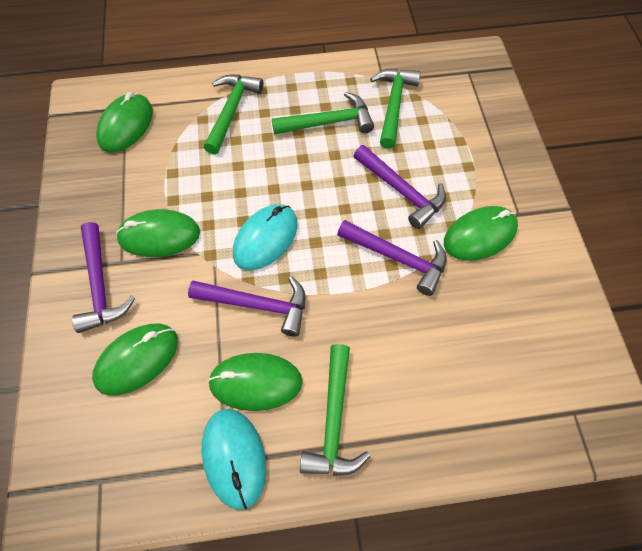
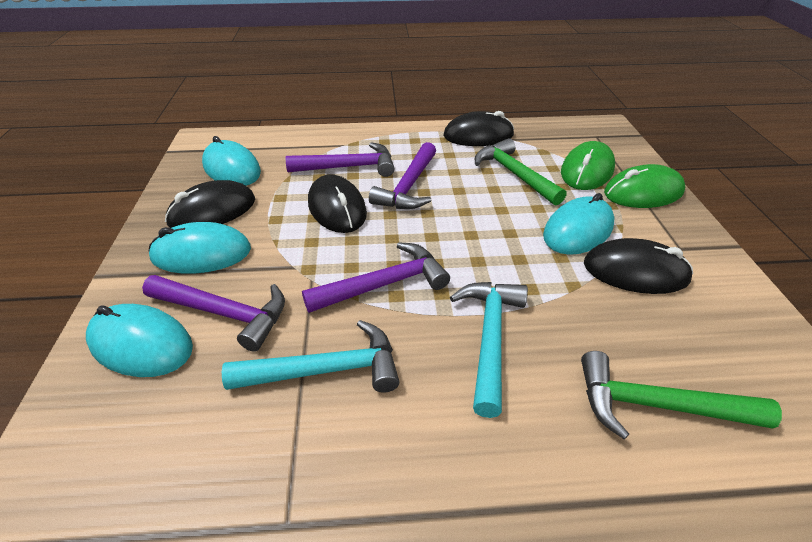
black mouse: 0 -> 4
green hammer: 4 -> 2
green mouse: 5 -> 2
turquoise hammer: 0 -> 2
turquoise mouse: 2 -> 4

